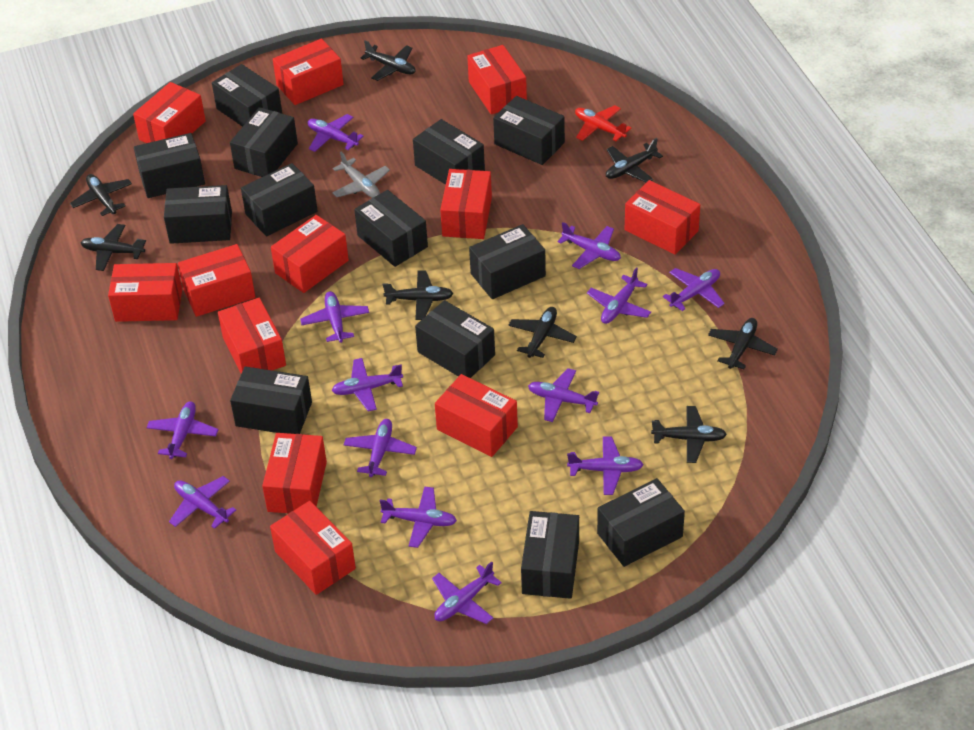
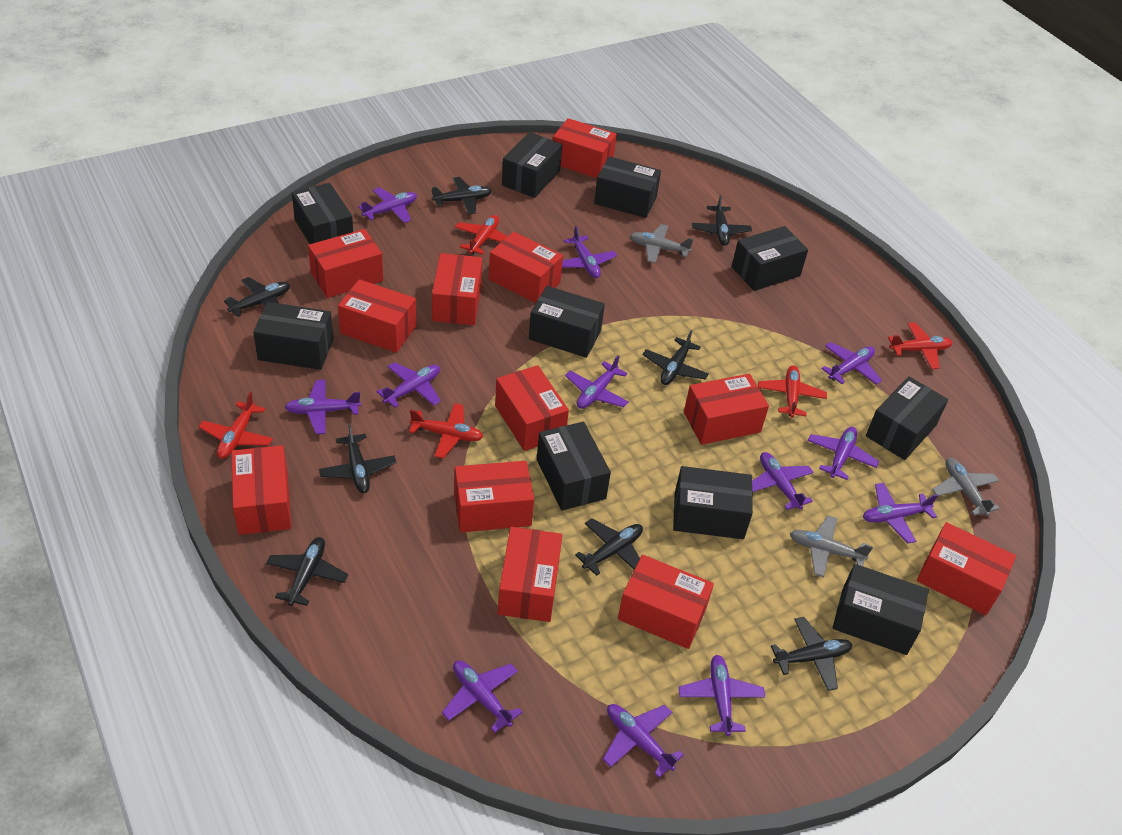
black box: 13 -> 10
grey plane: 1 -> 3
purple plane: 13 -> 12
red plane: 1 -> 5

